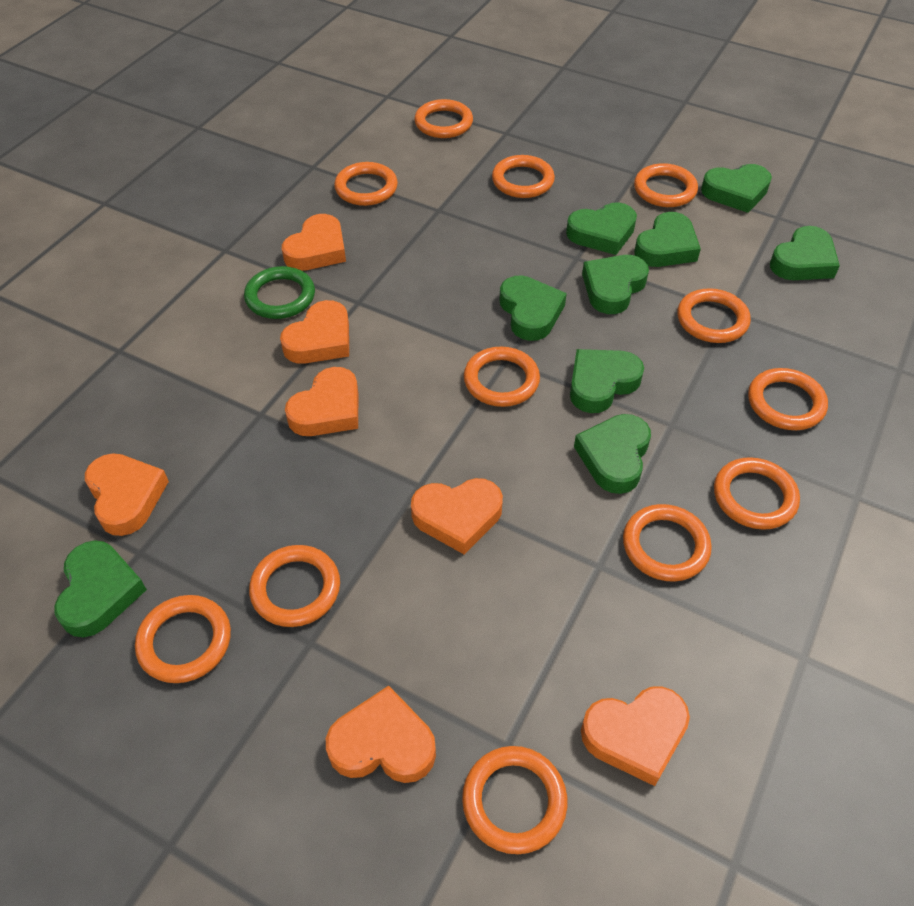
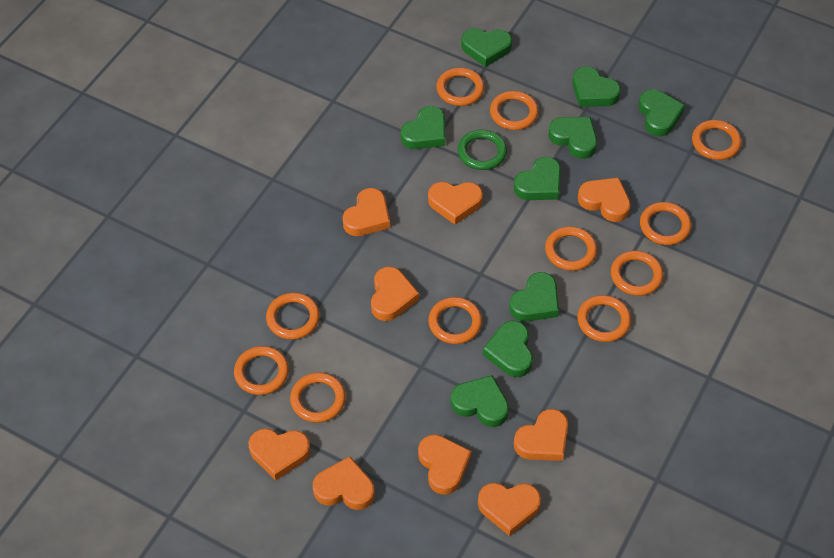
orange heart: 7 -> 9
orange ring: 12 -> 11

